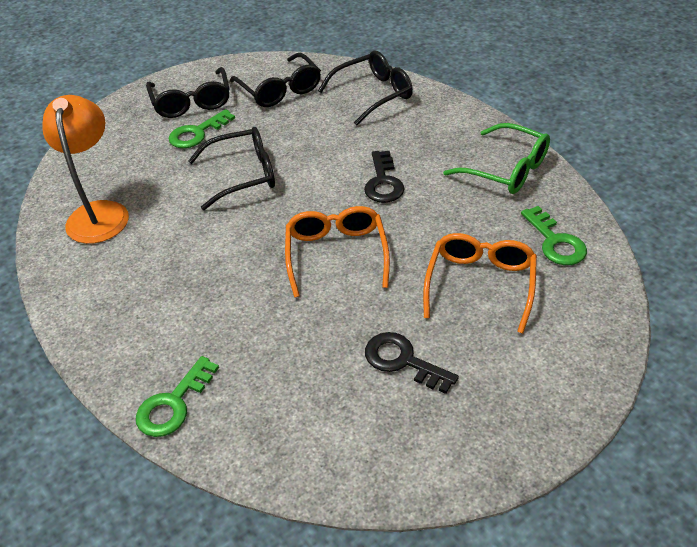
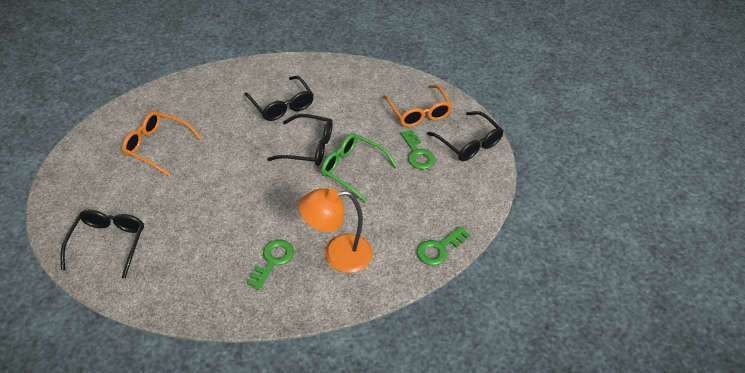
black key: 2 -> 0

